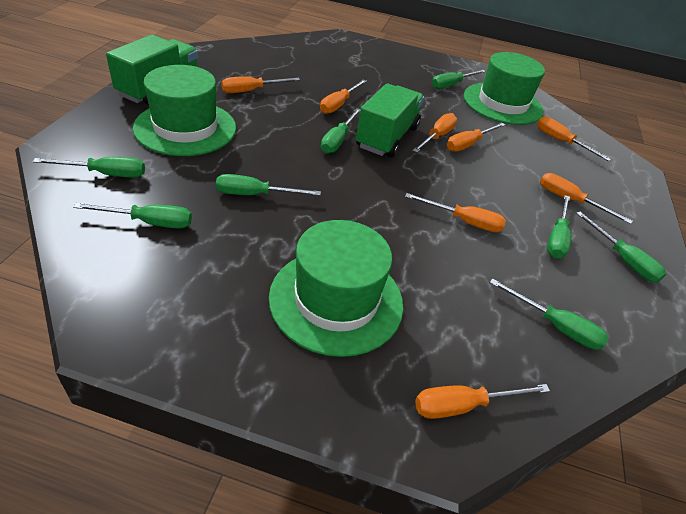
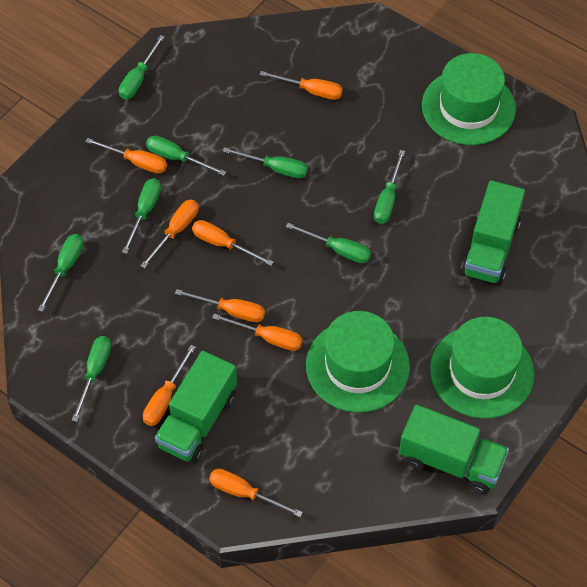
green truck: 2 -> 3

